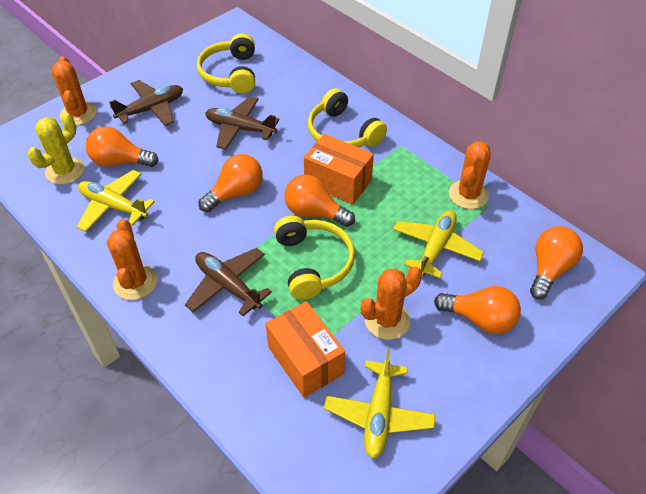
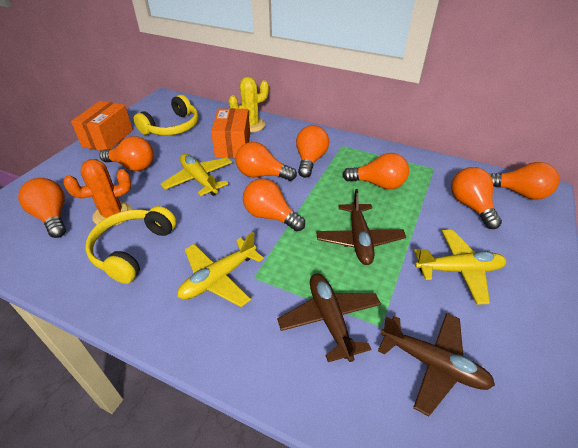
orange cactus: 4 -> 1
orange light bulb: 5 -> 8
yellow headphones: 3 -> 2

